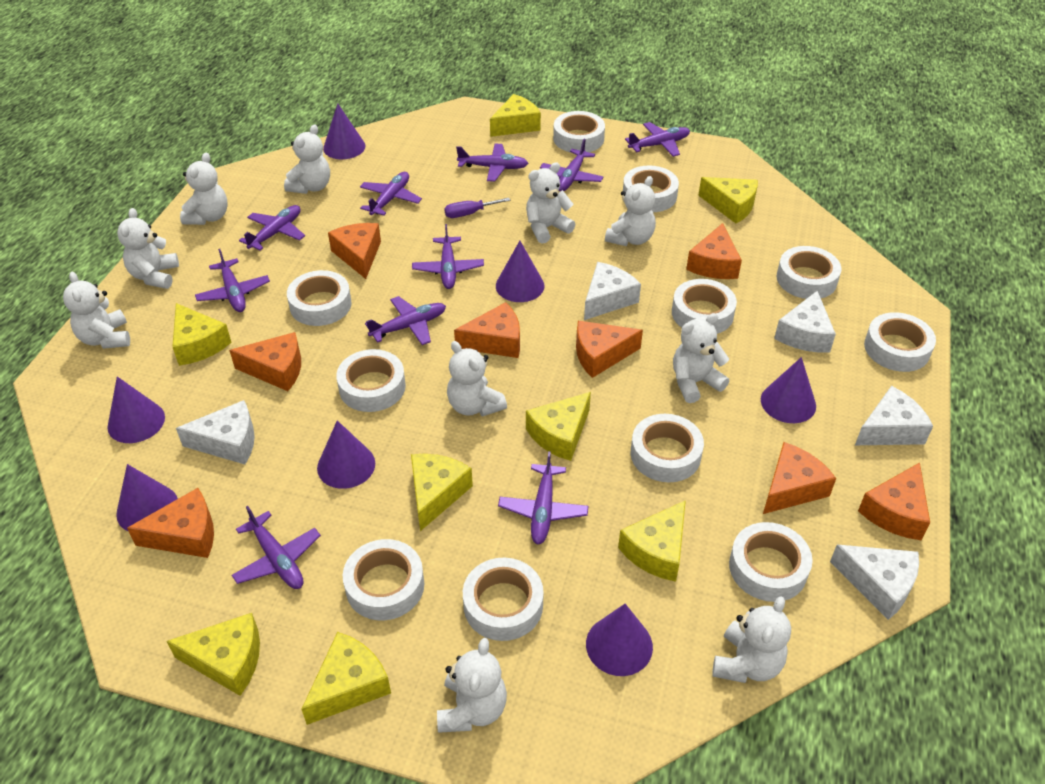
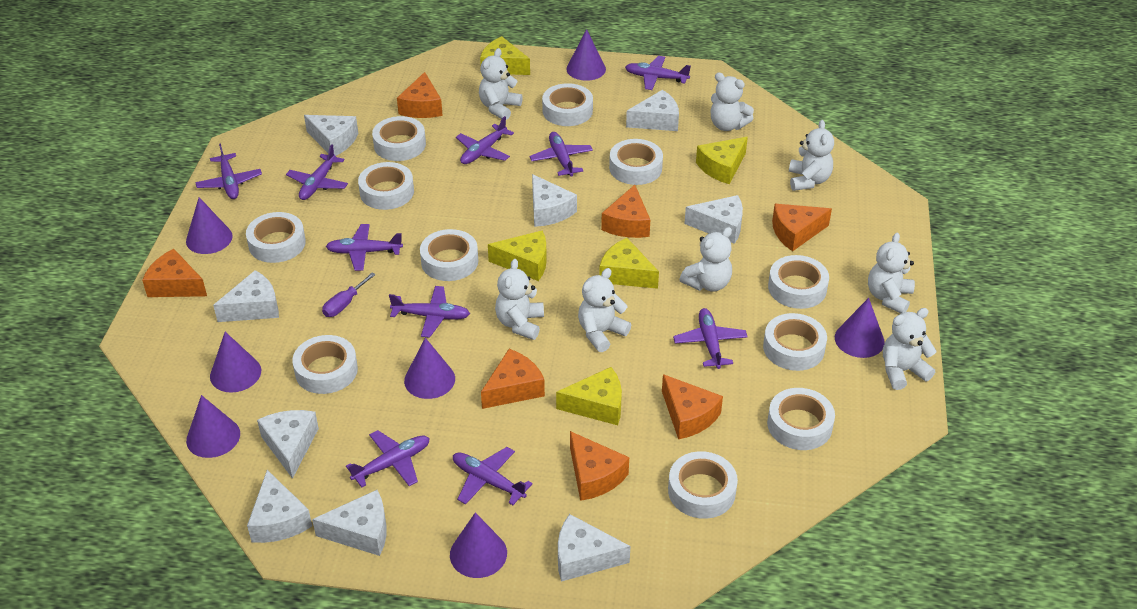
orange cheese: 8 -> 7
white cheese: 5 -> 9
white teddy bear: 10 -> 8
yellow cheese: 8 -> 5

